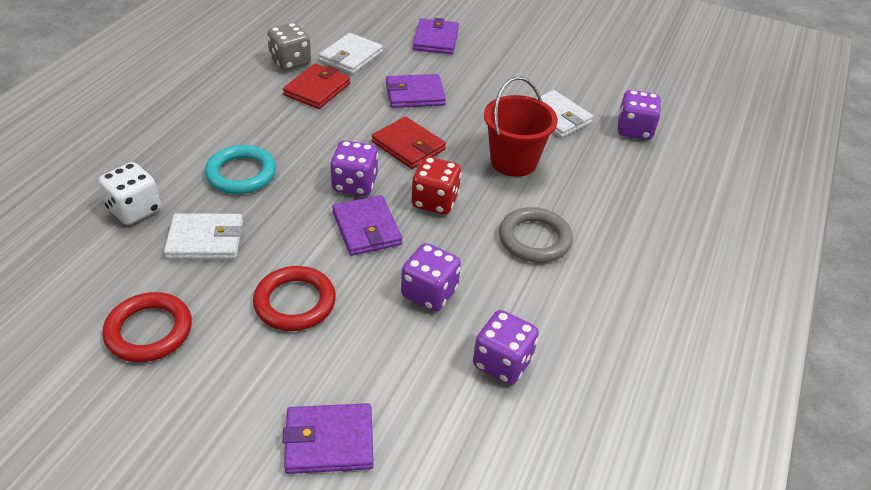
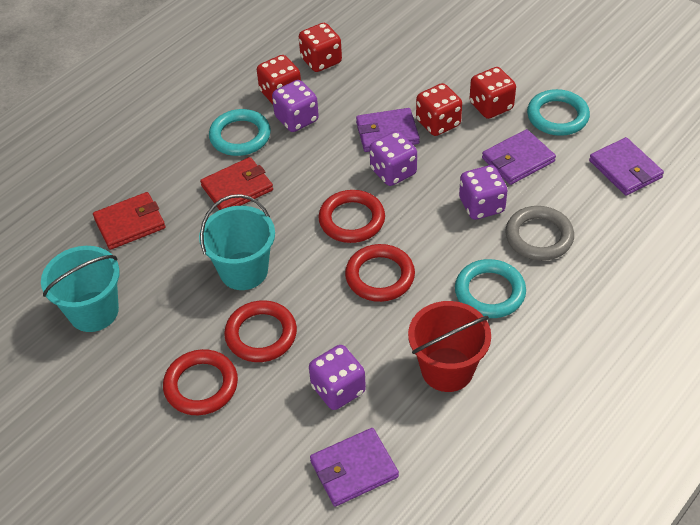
grey dice: 1 -> 0
red dice: 1 -> 4
red ring: 2 -> 4
turquoise bucket: 0 -> 2
turquoise ring: 1 -> 3
white dice: 1 -> 0
white wallet: 3 -> 0

